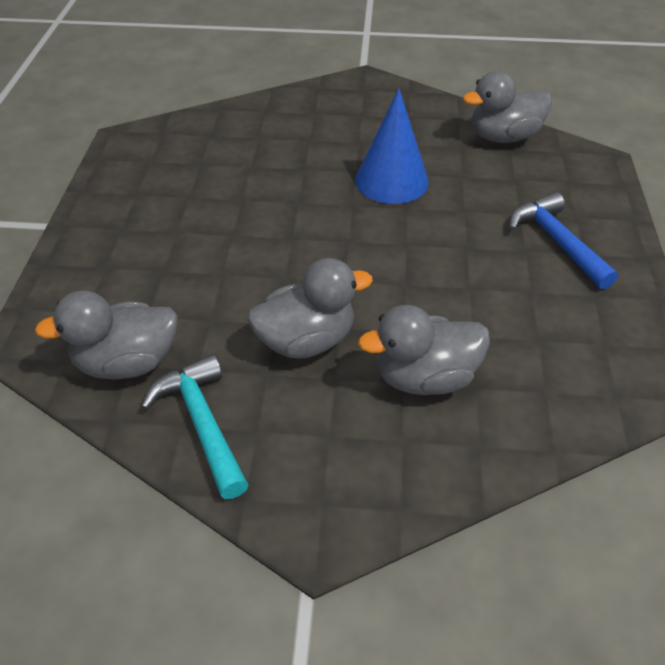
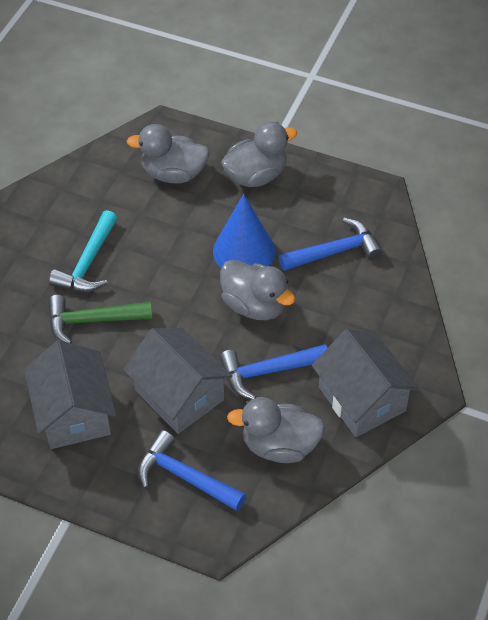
blue hammer: 1 -> 3
green hammer: 0 -> 1
grey house: 0 -> 3

